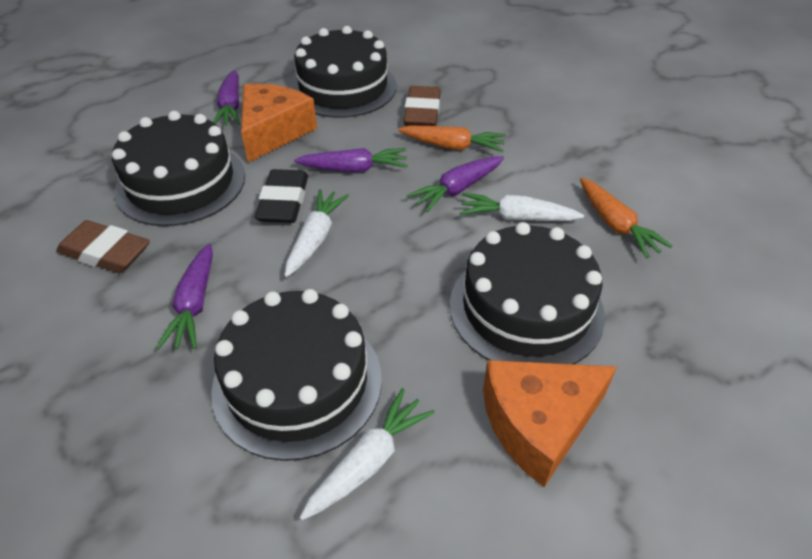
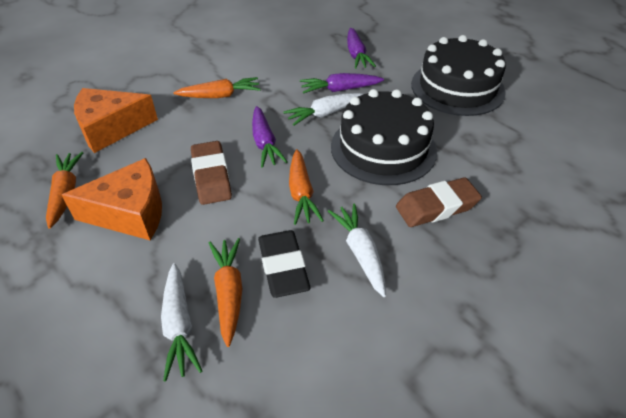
black cake: 4 -> 2
orange carrot: 2 -> 4
purple carrot: 4 -> 3

